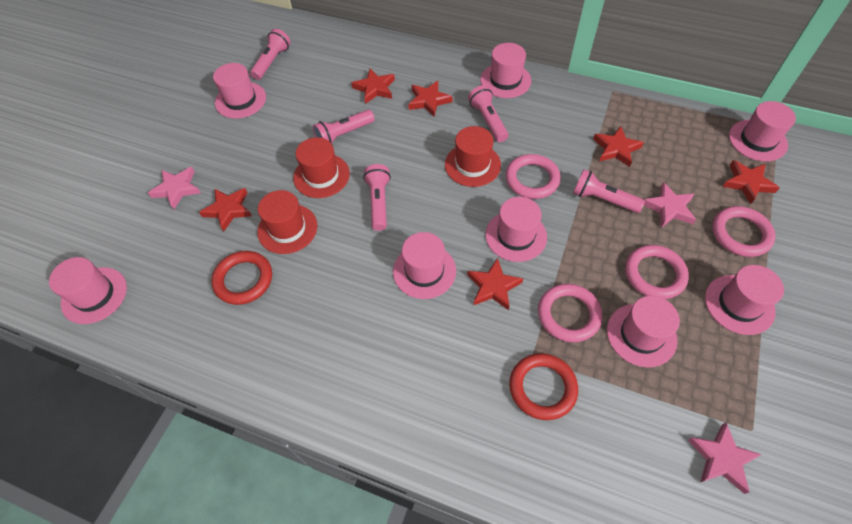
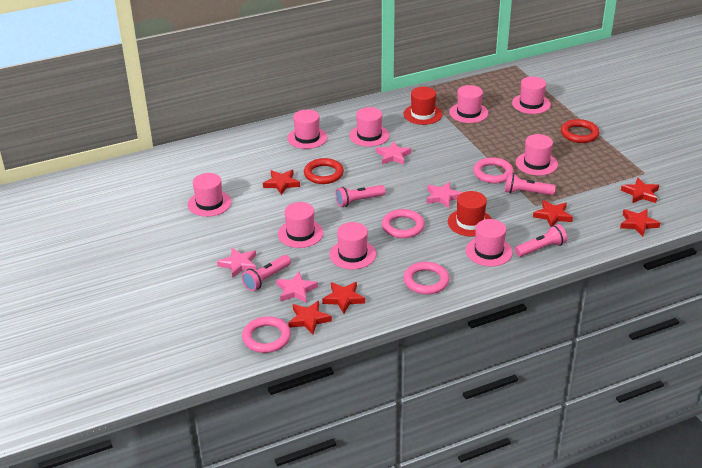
pink flashlight: 5 -> 4
pink hat: 8 -> 9
pink star: 3 -> 4
red hat: 3 -> 2

